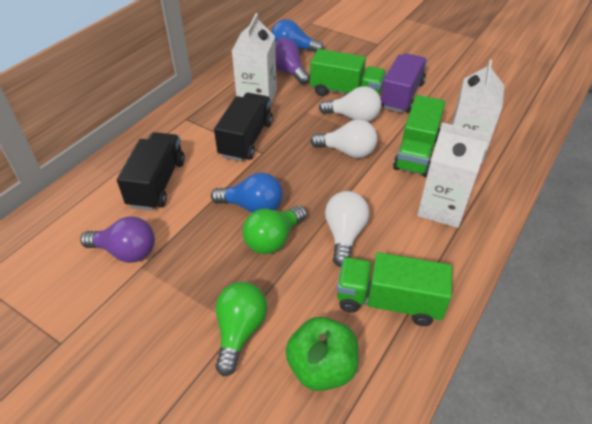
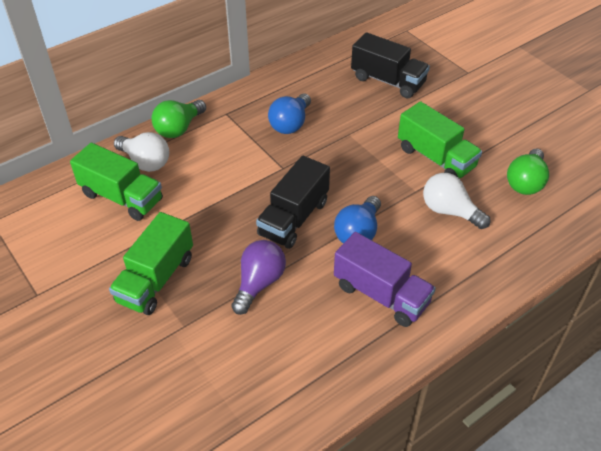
green apple: 1 -> 0
purple light bulb: 2 -> 1
white carton: 3 -> 0
white light bulb: 3 -> 2

